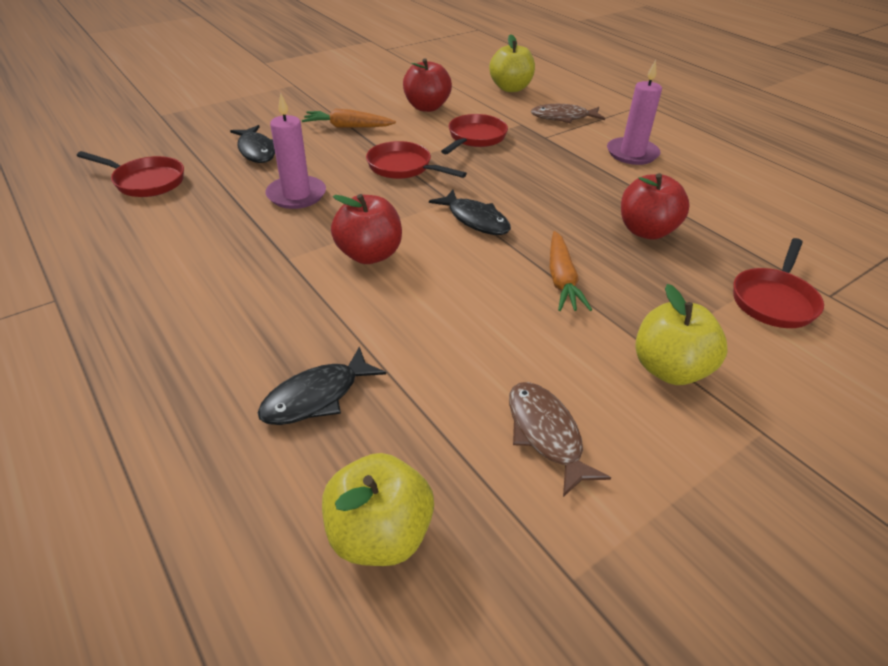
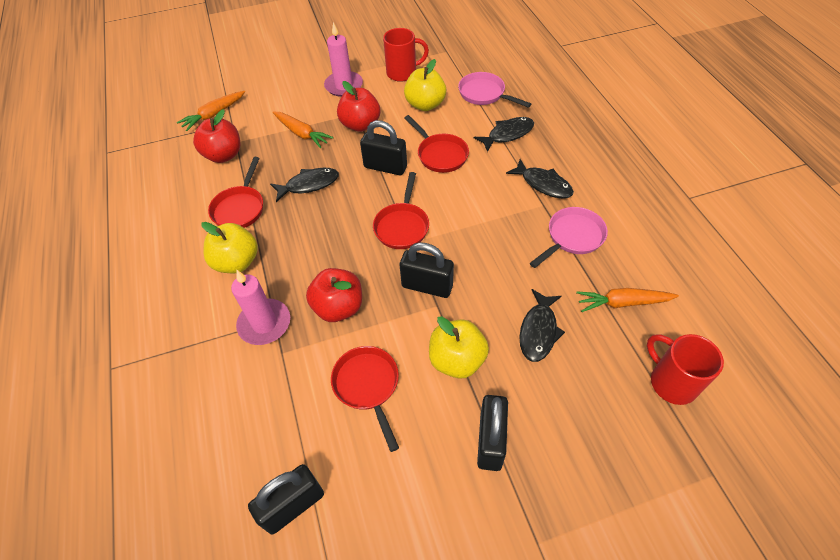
black fish: 3 -> 4
black padlock: 0 -> 4
brown fish: 2 -> 0
orange carrot: 2 -> 3
pink pan: 0 -> 2
red mug: 0 -> 2

